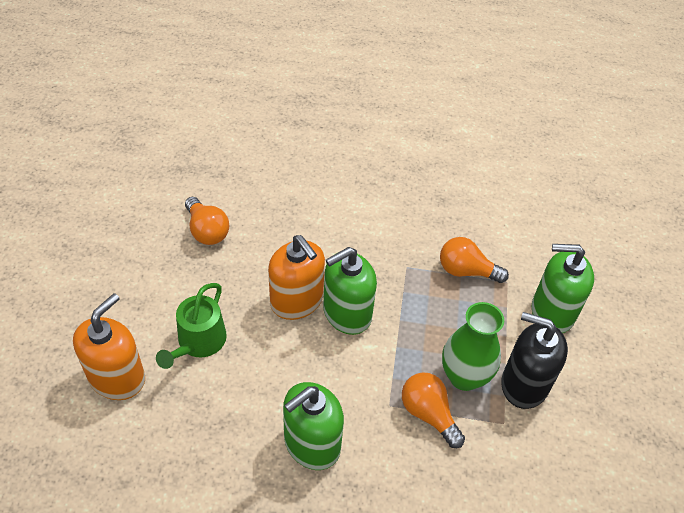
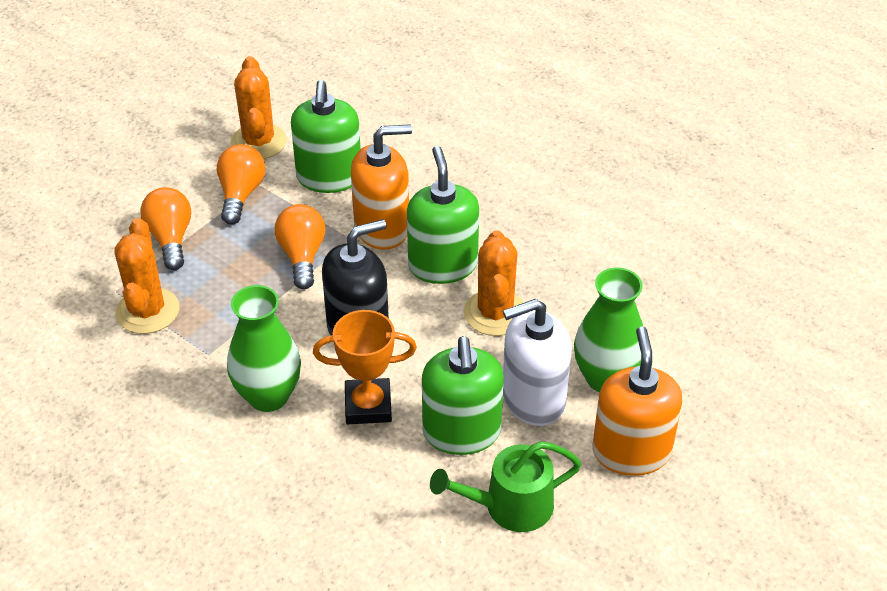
green vase: 1 -> 2
orange cactus: 0 -> 3
orange trophy: 0 -> 1
white soap dispenser: 0 -> 1

